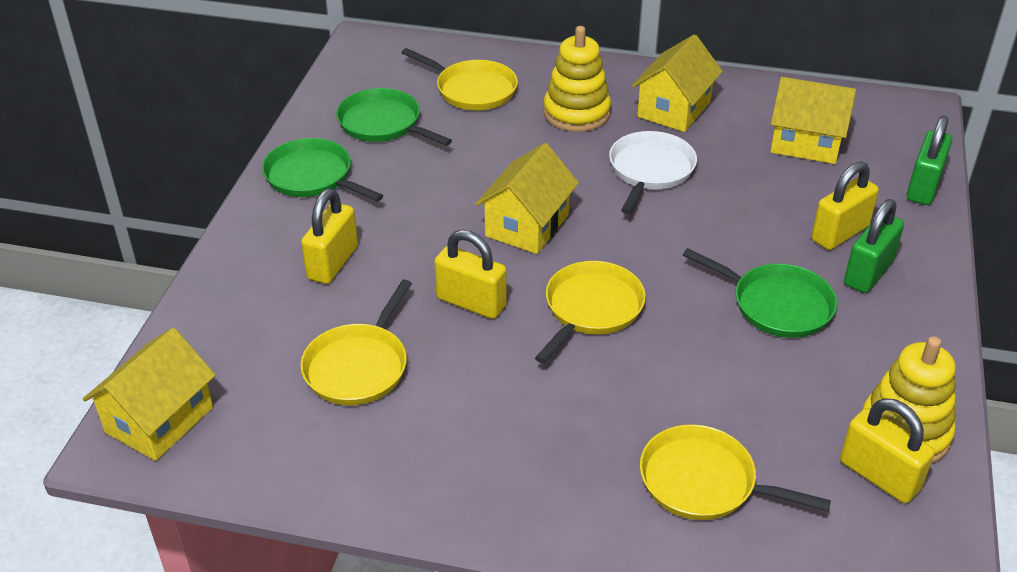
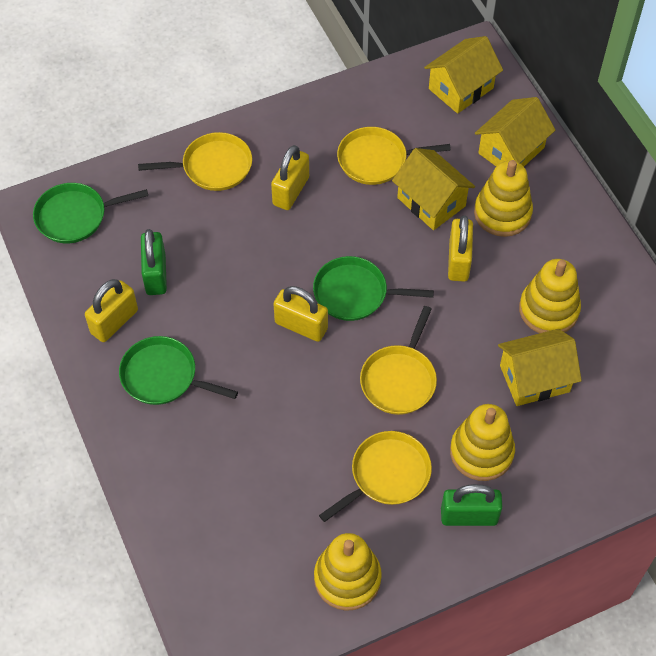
white pan: 1 -> 0
yellow stacking toy: 2 -> 4

